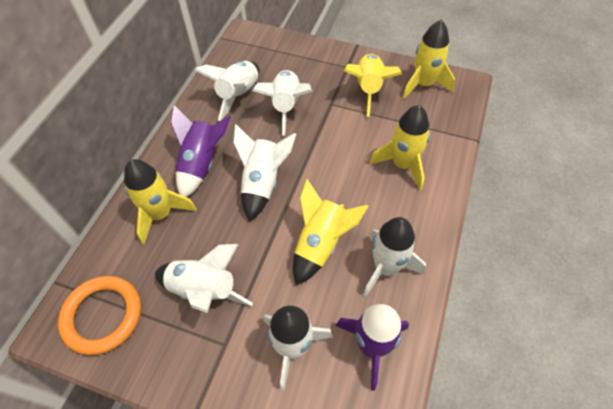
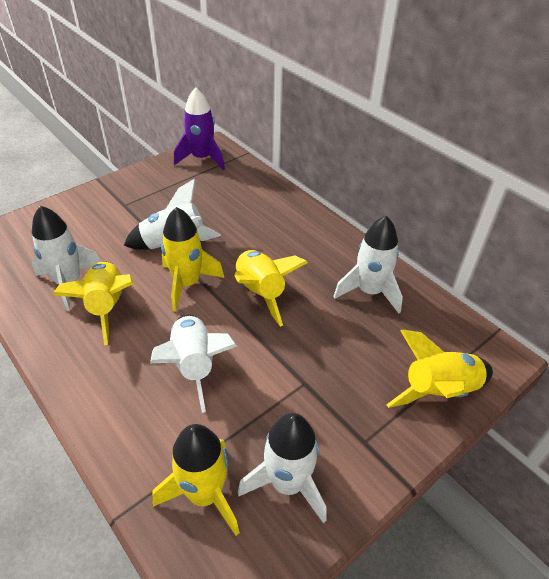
orange ring: 1 -> 0
purple rocket: 2 -> 1
white rocket: 6 -> 5

